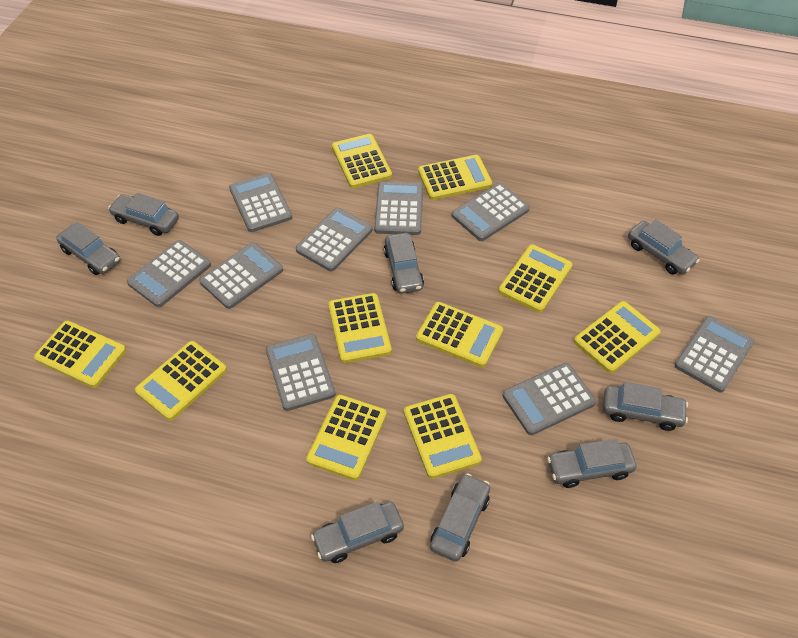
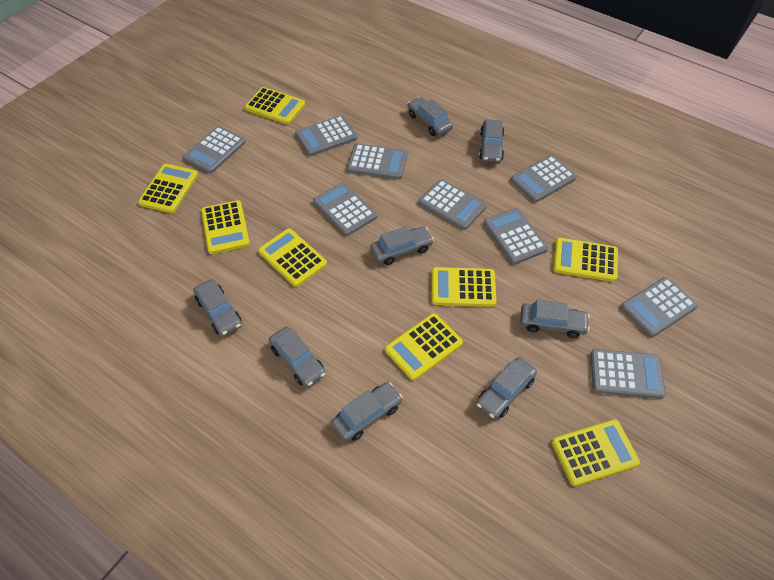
yellow calculator: 10 -> 8

